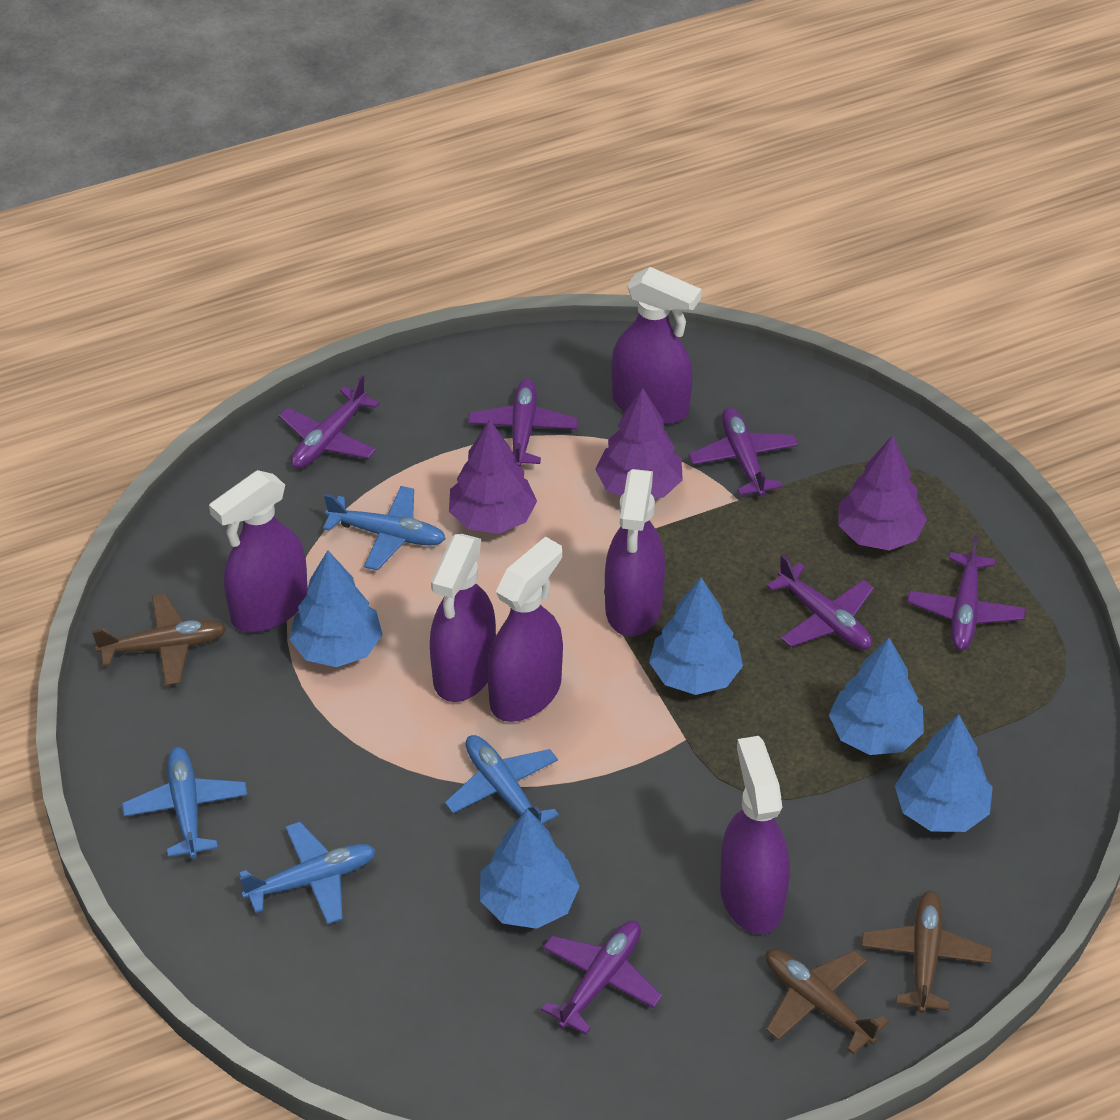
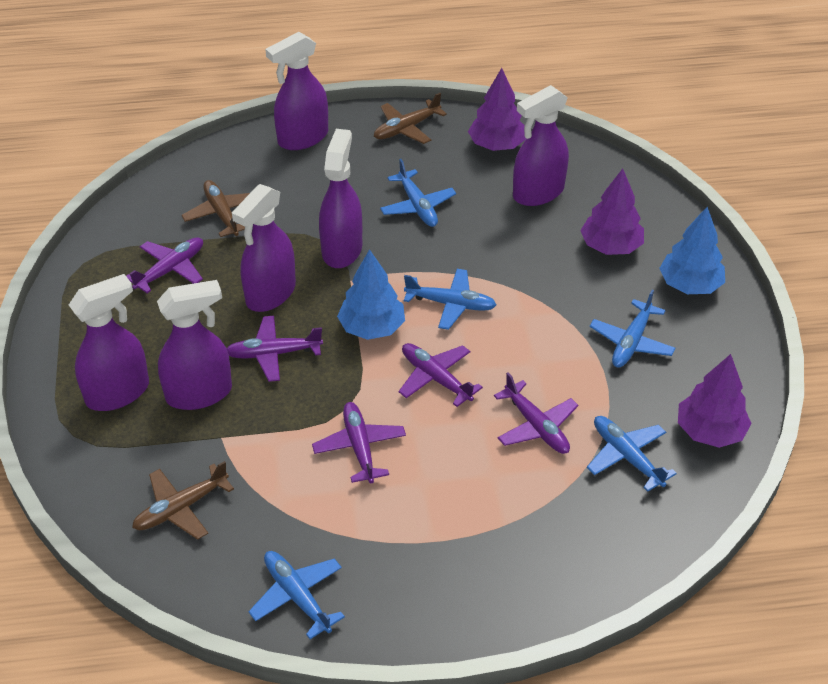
blue plane: 4 -> 5
blue tree: 5 -> 2
purple plane: 6 -> 5

